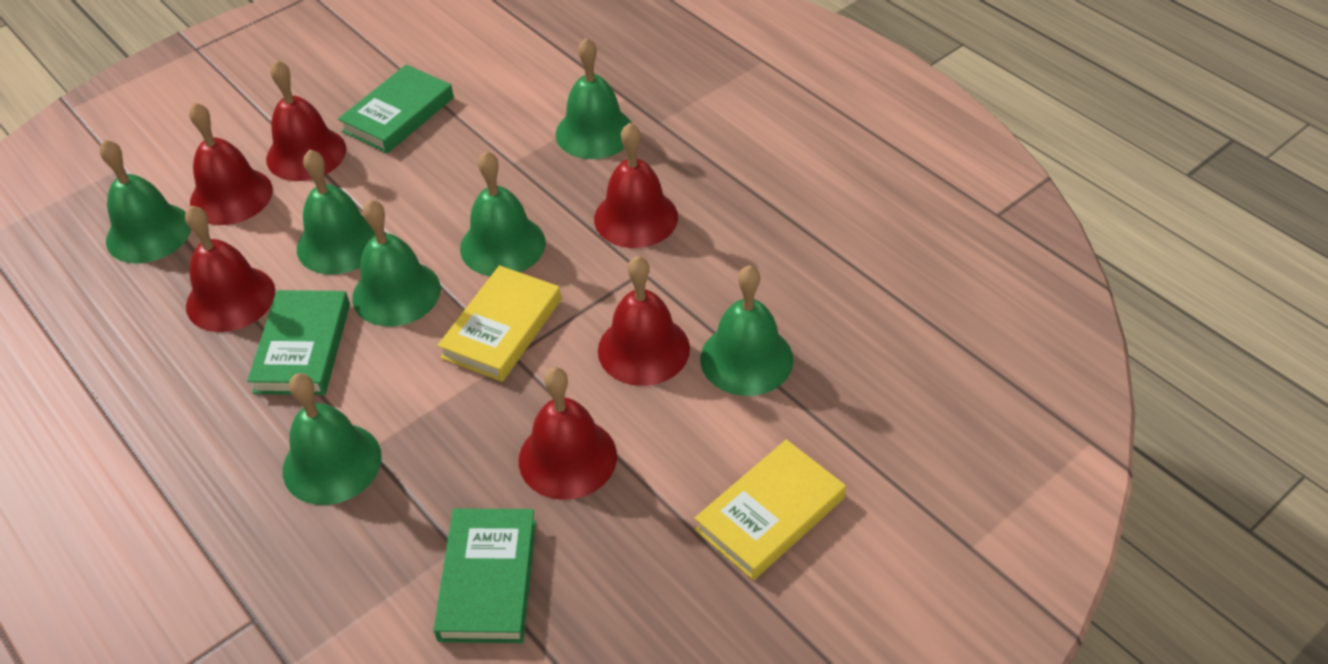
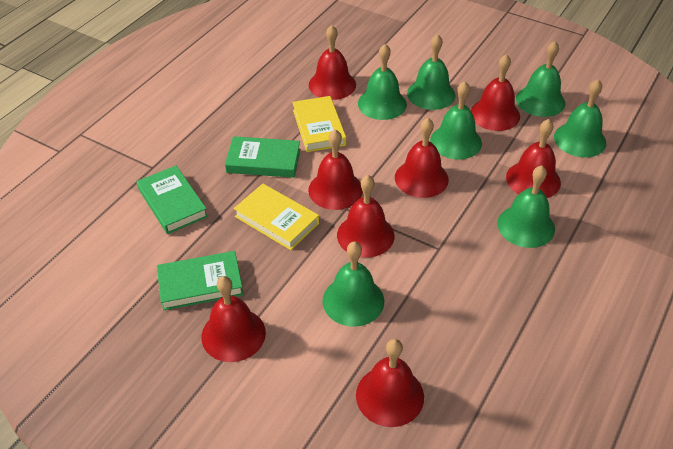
red bell: 6 -> 8

